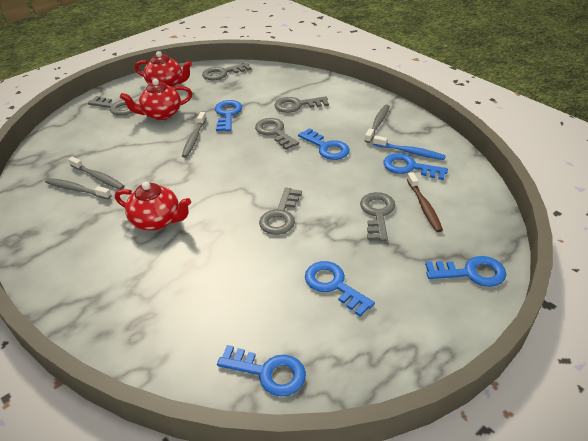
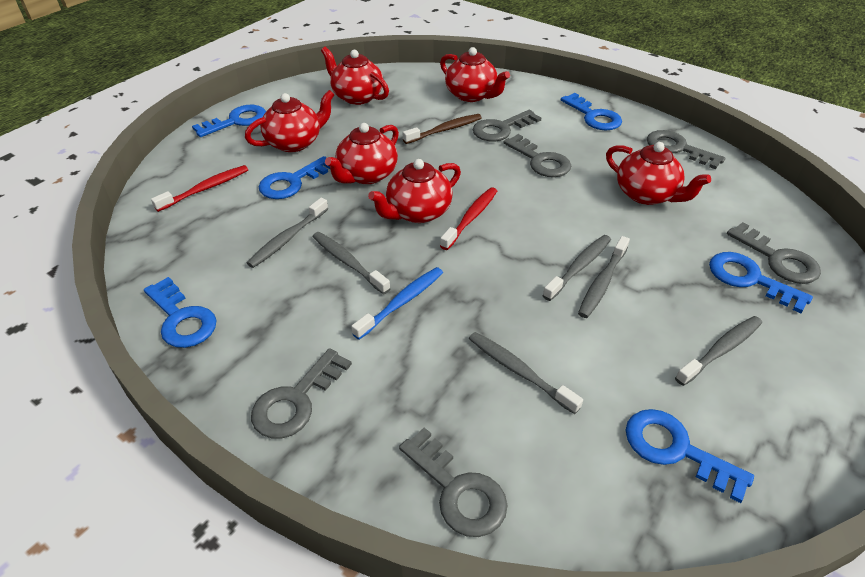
grey toothbrush: 4 -> 6
red teapot: 3 -> 6
red toothbrush: 0 -> 2

